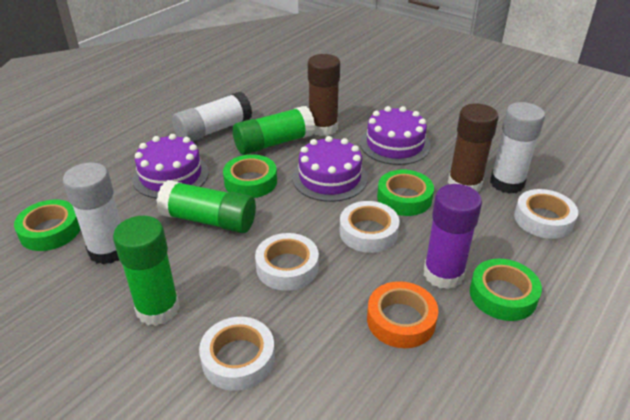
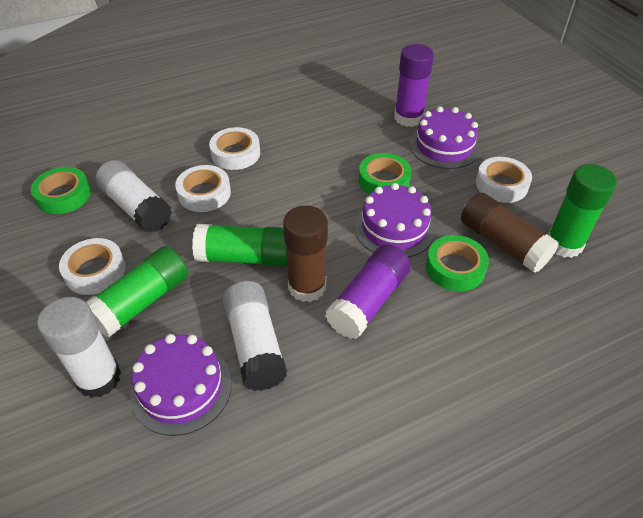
green tape: 4 -> 3
orange tape: 1 -> 0
purple glue stick: 1 -> 2

